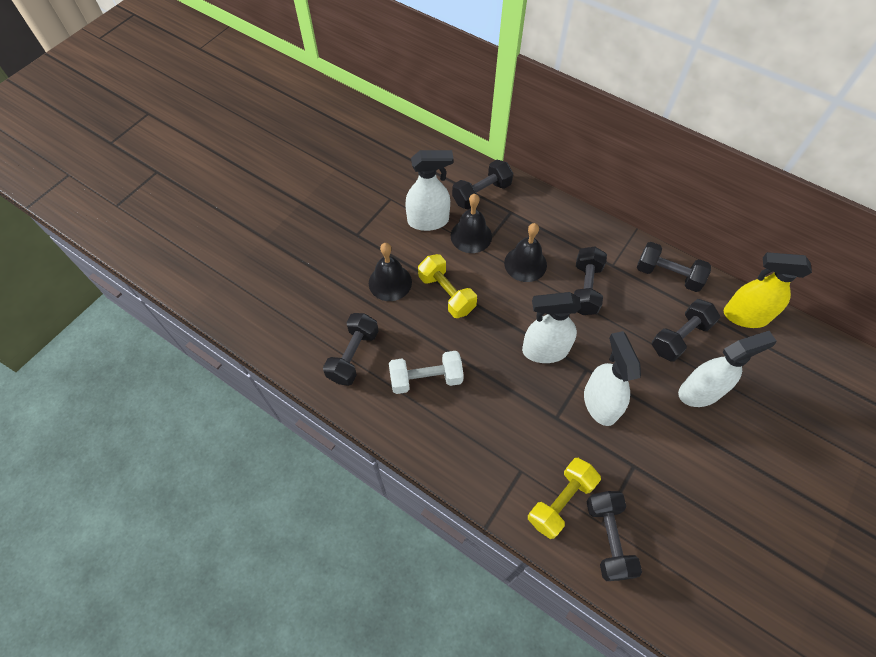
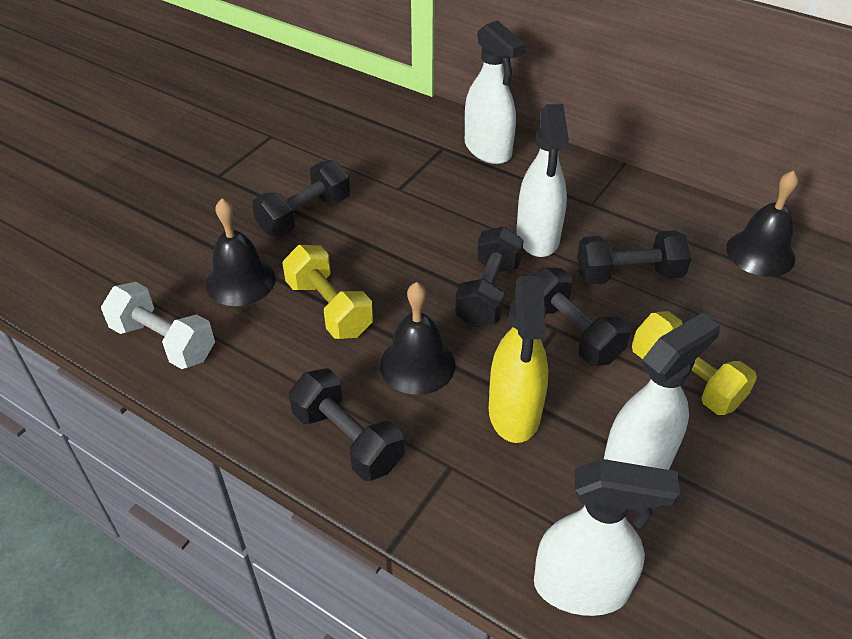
black dumbbell: 6 -> 5

